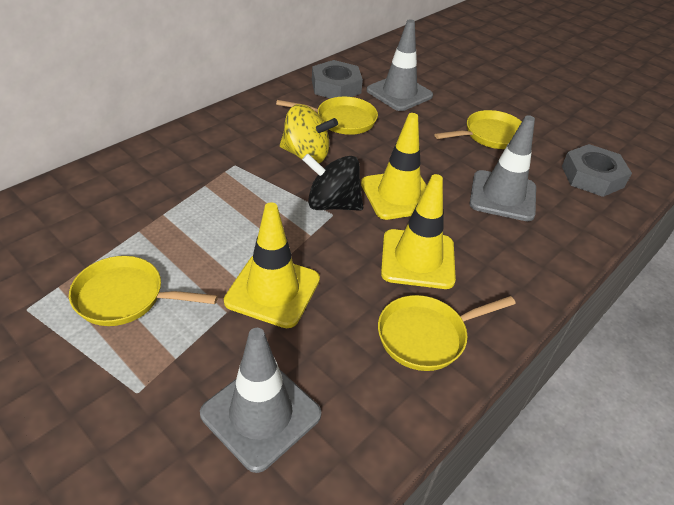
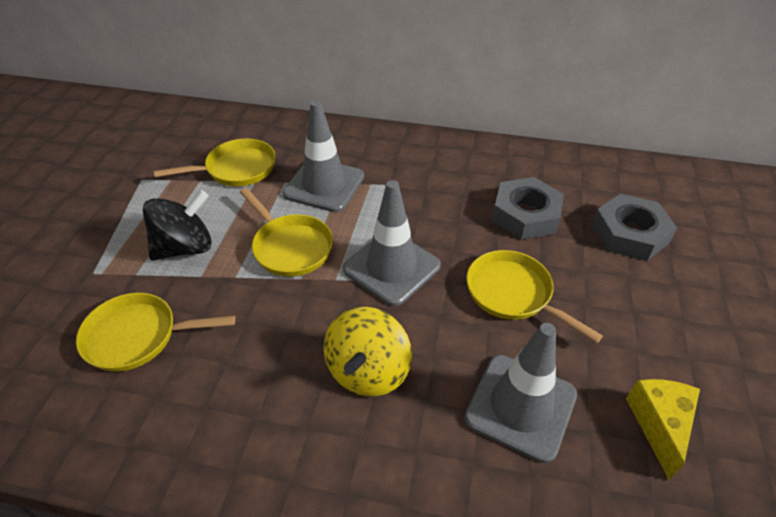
yellow cheese: 0 -> 1
yellow traffic cone: 3 -> 0

